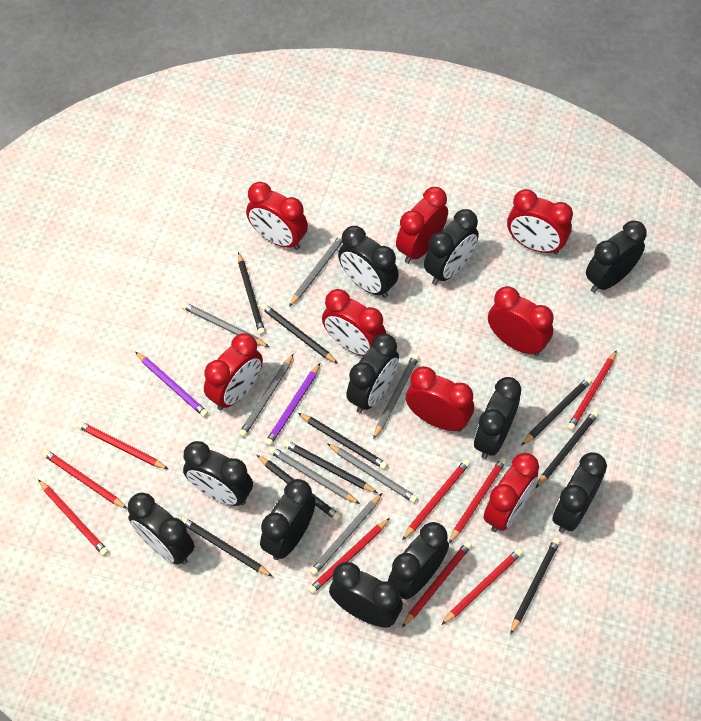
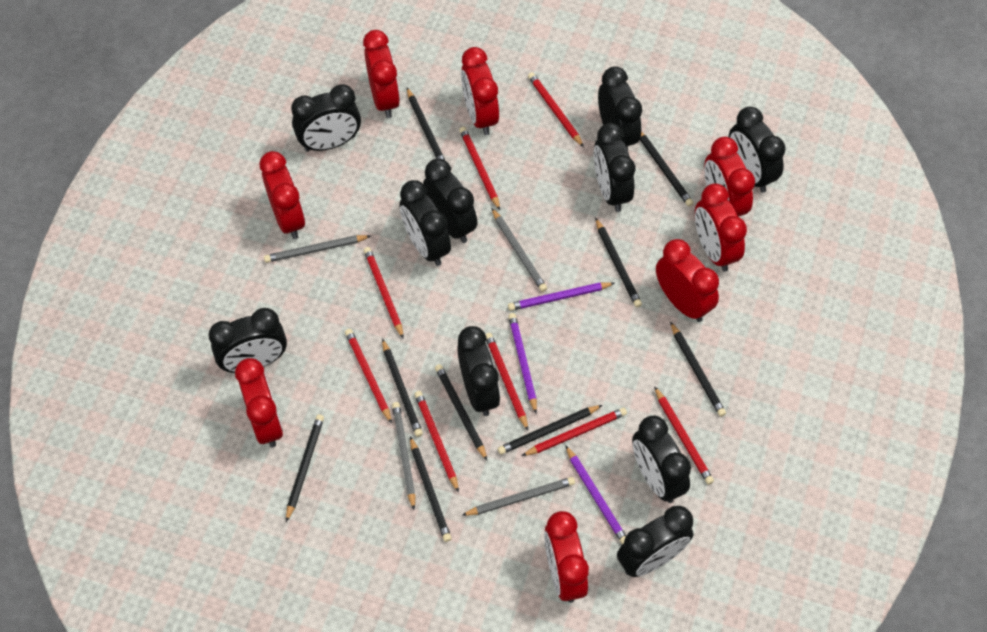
black clock: 11 -> 10
grey pencil: 7 -> 4
purple pencil: 2 -> 3
red pencil: 9 -> 8

